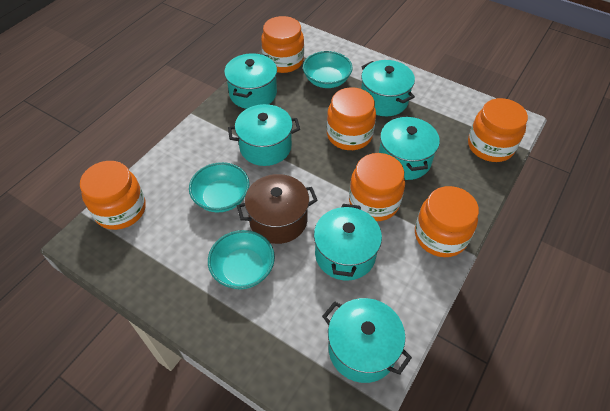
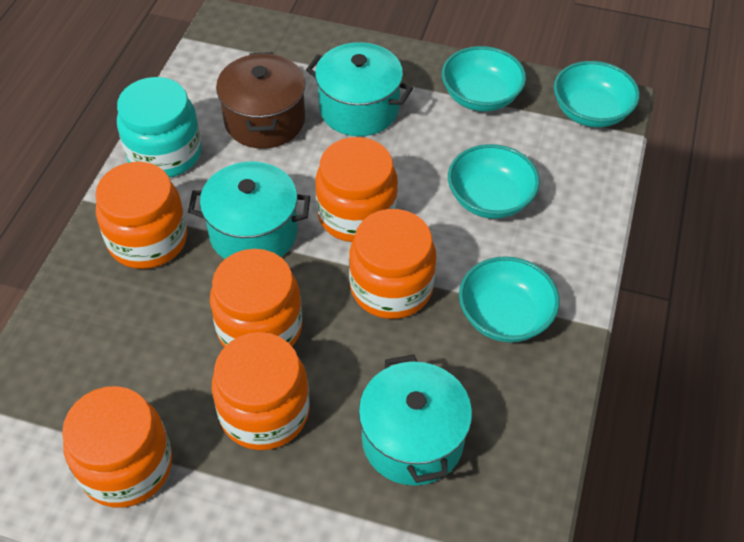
turquoise bowl: 3 -> 4
turquoise jar: 0 -> 1
turquoise pot: 6 -> 3

